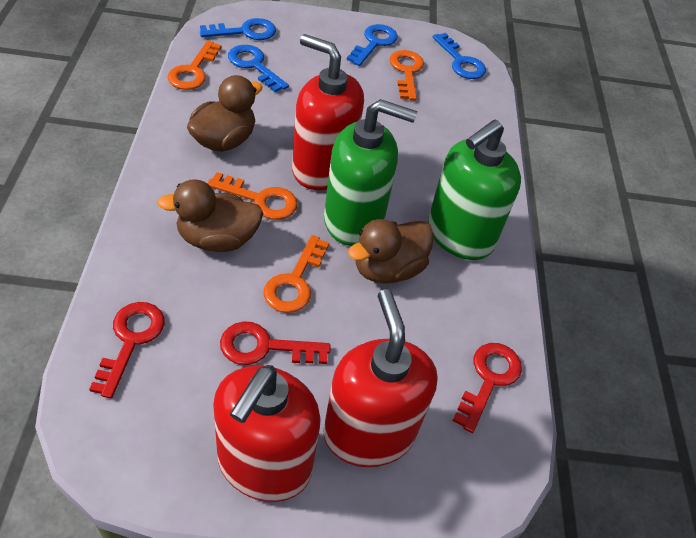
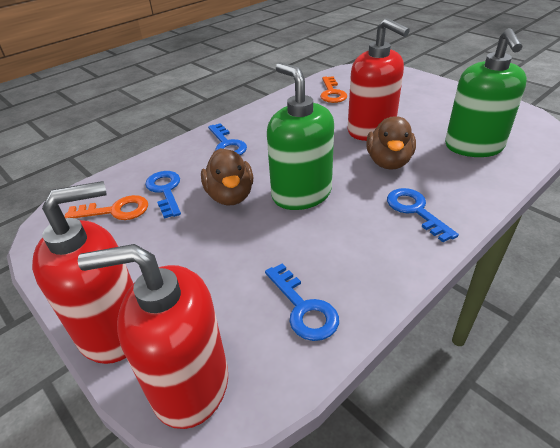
brown duck: 3 -> 2
orange key: 4 -> 2
red key: 3 -> 0

